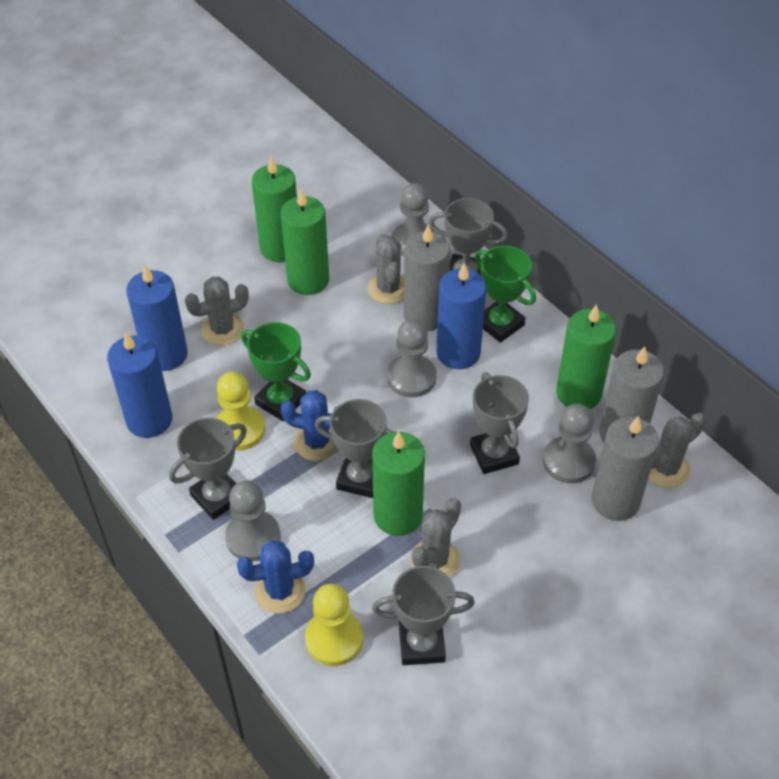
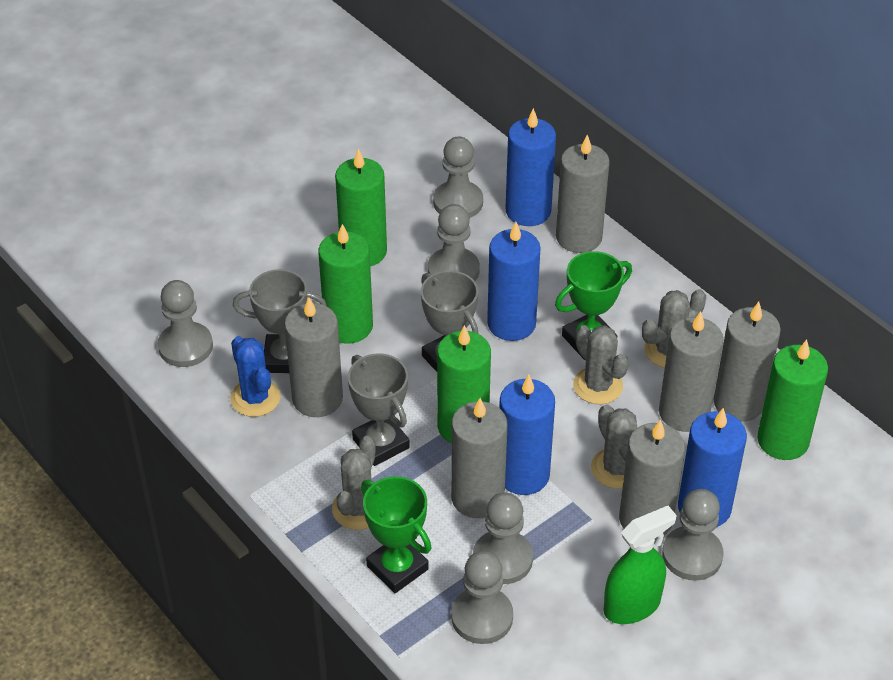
blue cactus: 2 -> 1
blue candle: 3 -> 4
green spray bottle: 0 -> 1
grey candle: 3 -> 6
grey pawn: 4 -> 6
grey trophy: 5 -> 3
yellow pawn: 2 -> 0

